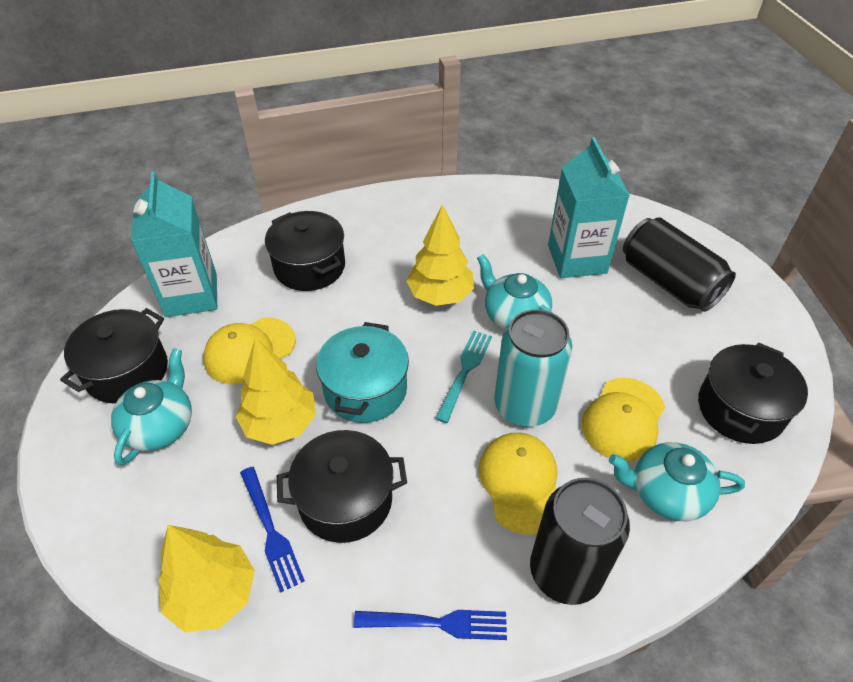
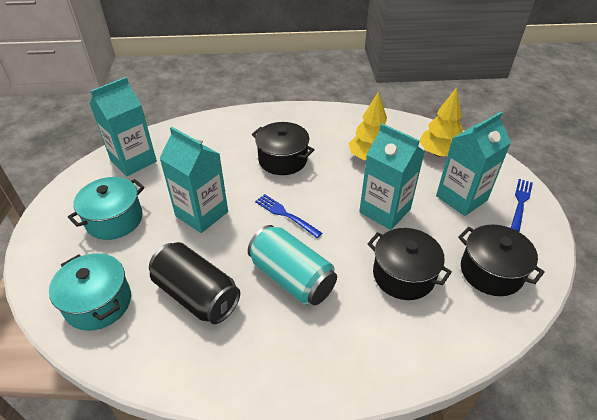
black can: 2 -> 1
black pot: 4 -> 3
turquoise carton: 2 -> 4
turquoise fork: 1 -> 0
turquoise pot: 1 -> 2
turquoise teapot: 3 -> 0
yellow cap: 3 -> 0
yellow tree: 3 -> 2

